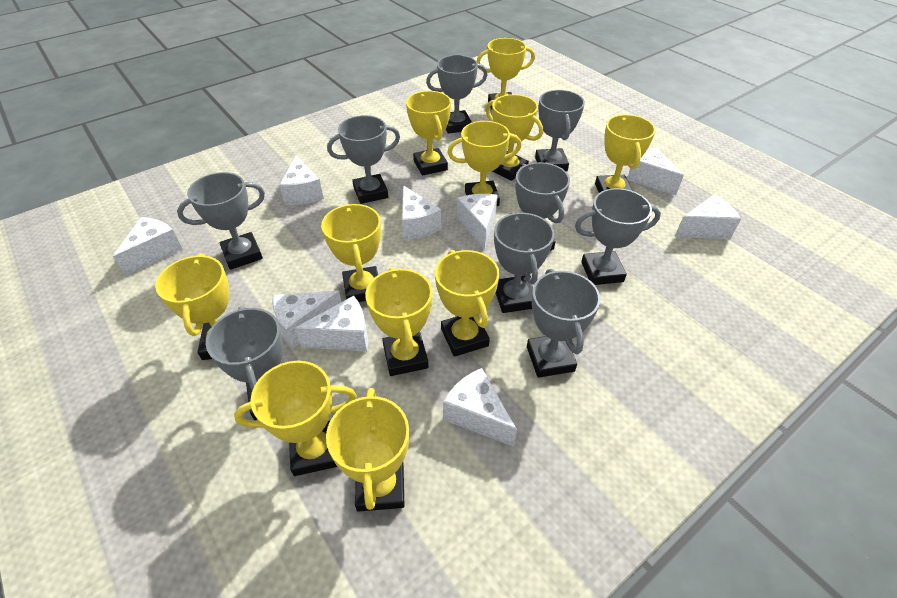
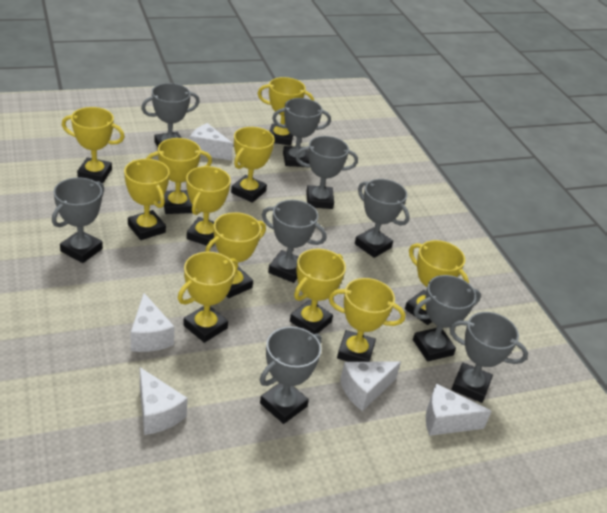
white cheese: 9 -> 5

